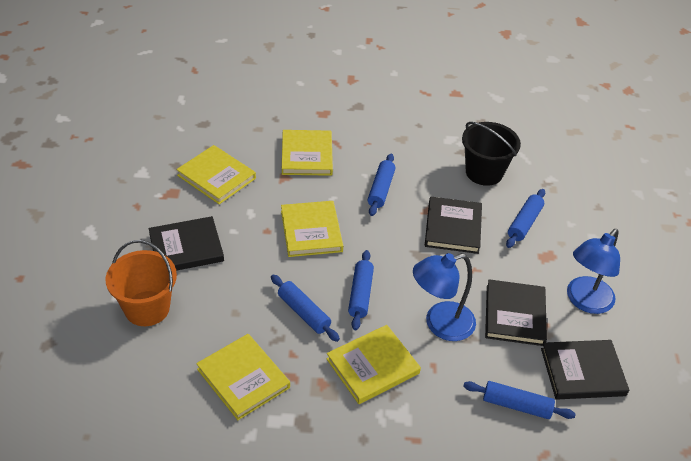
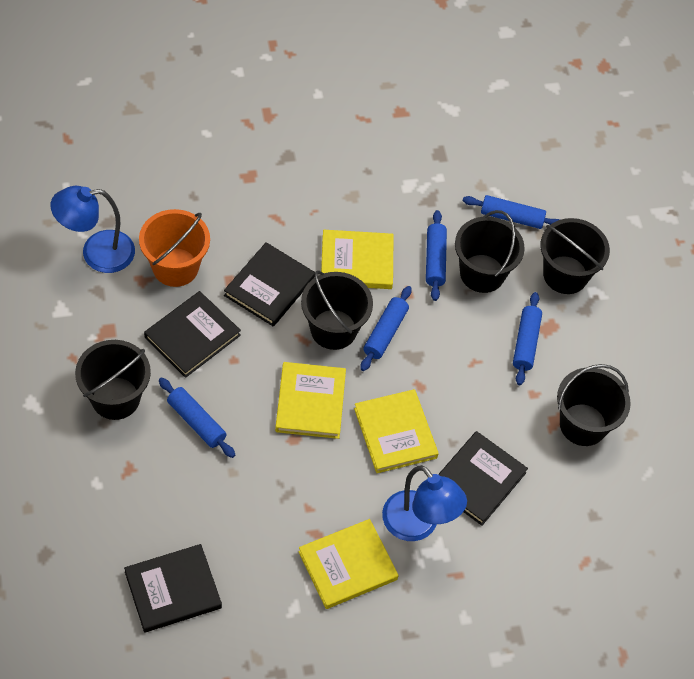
black bucket: 1 -> 5
yellow book: 5 -> 4

